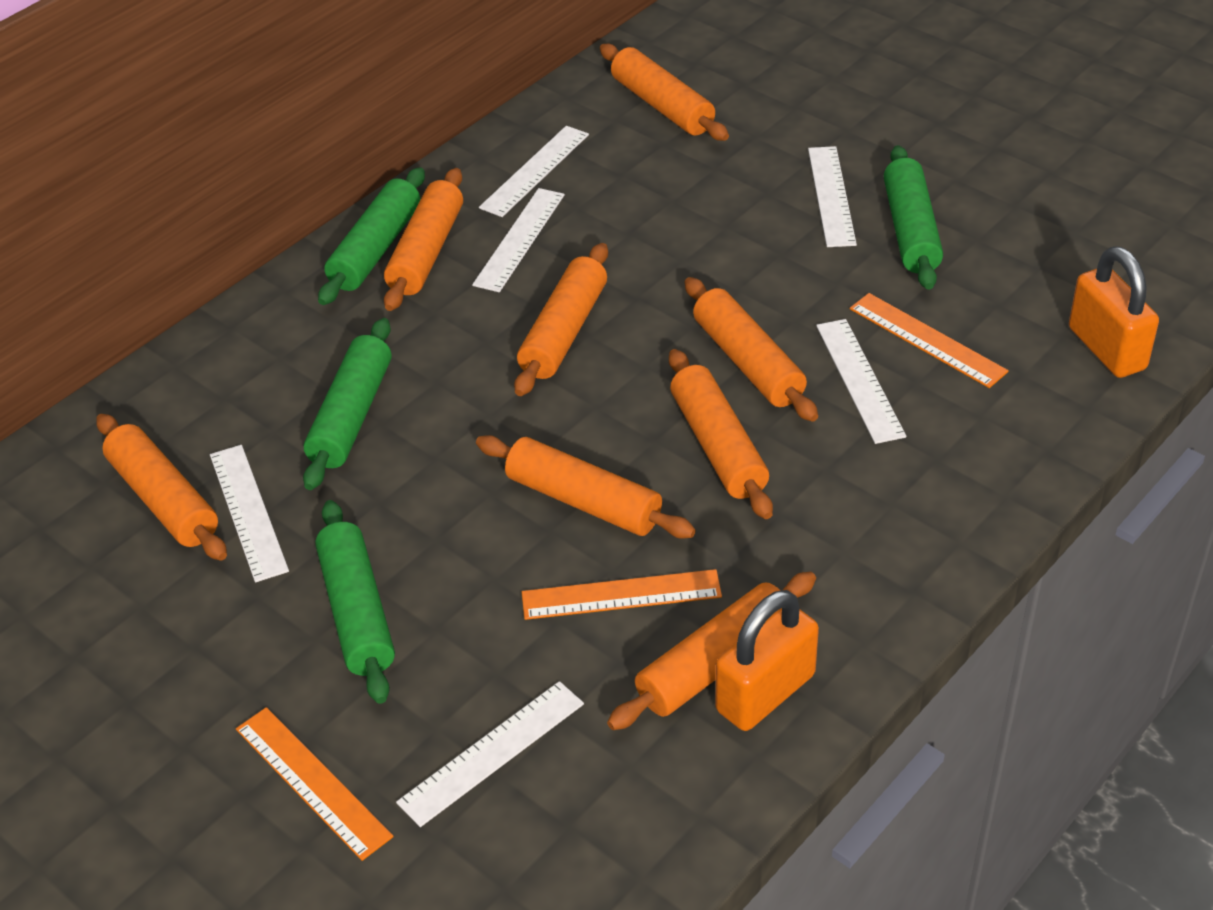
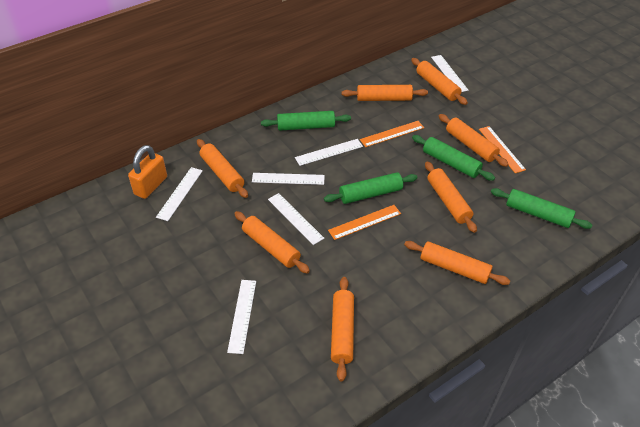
orange padlock: 2 -> 1

